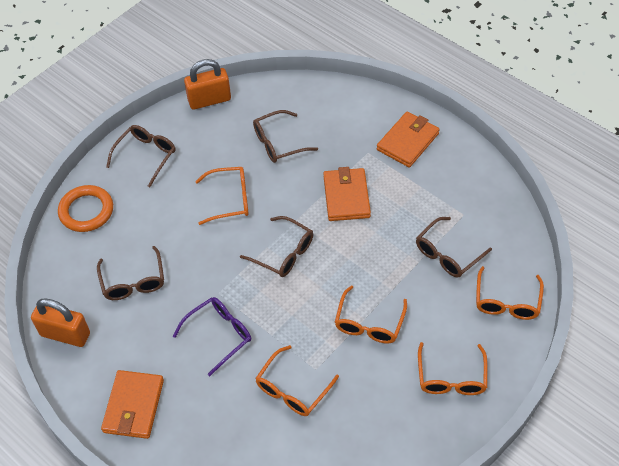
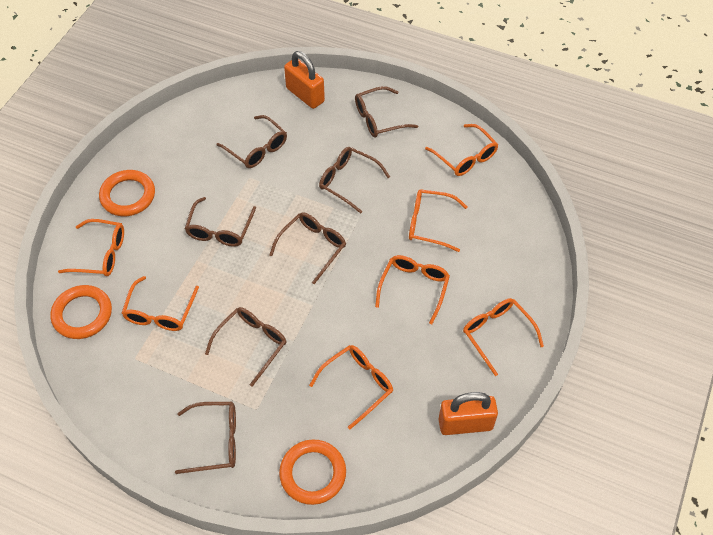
brown glasses: 5 -> 7
orange glasses: 5 -> 7
orange ring: 1 -> 3
orange wallet: 3 -> 0
purple glasses: 1 -> 0

